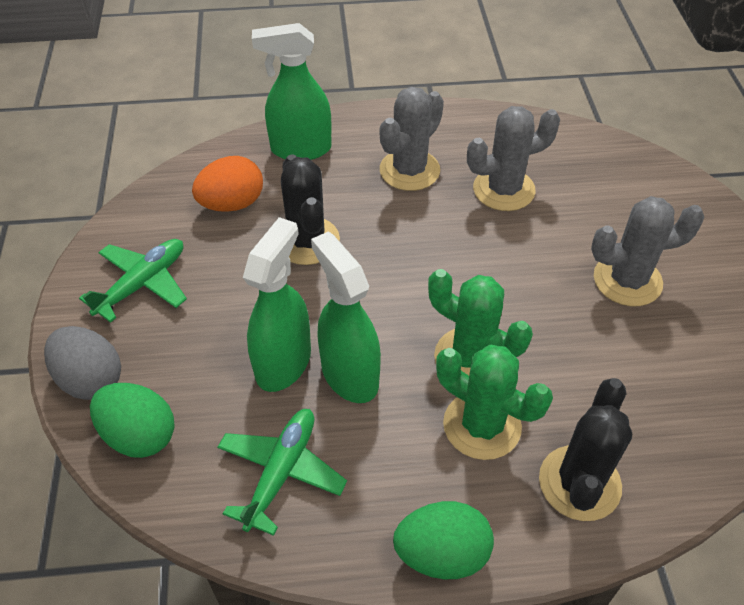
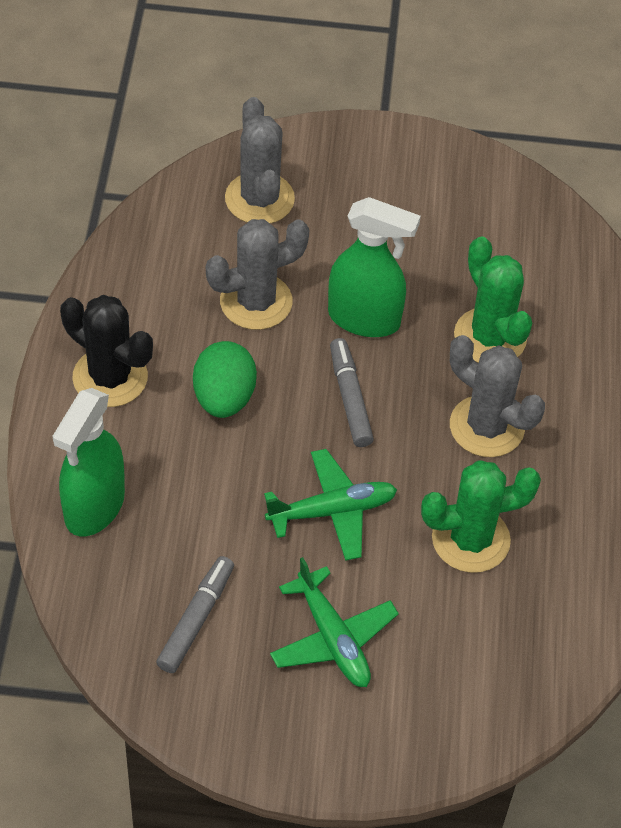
black cactus: 2 -> 1
green egg: 2 -> 1
green spray bottle: 3 -> 2
grey egg: 1 -> 0
grey marker: 0 -> 2
orange egg: 1 -> 0

